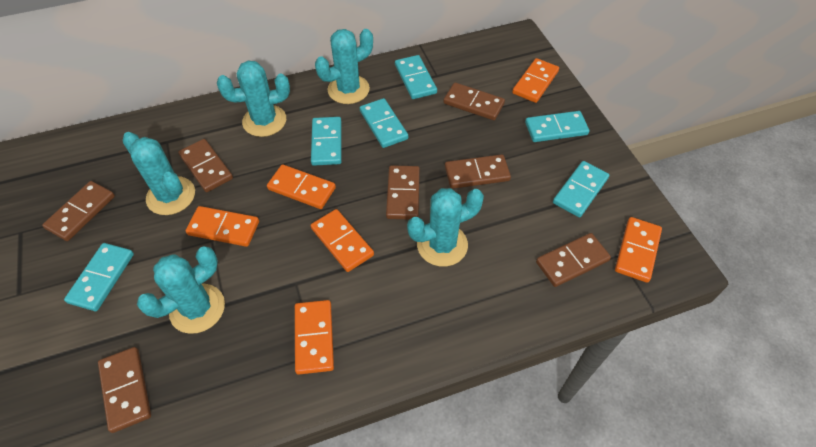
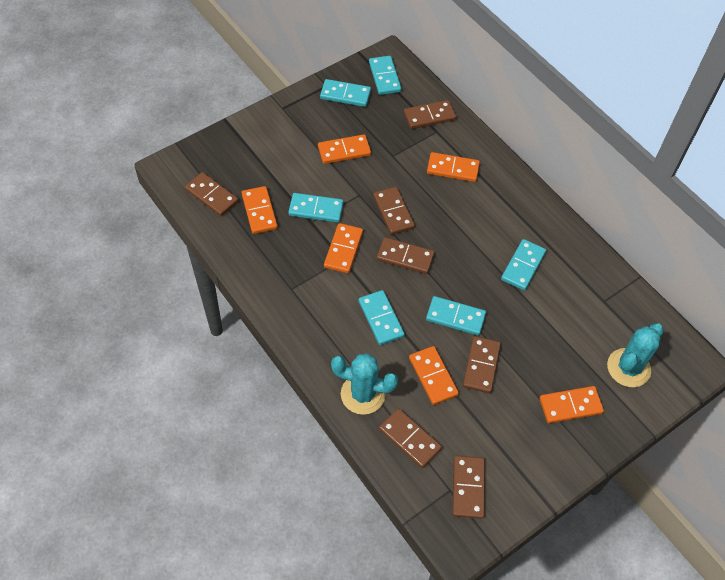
turquoise cactus: 5 -> 2

